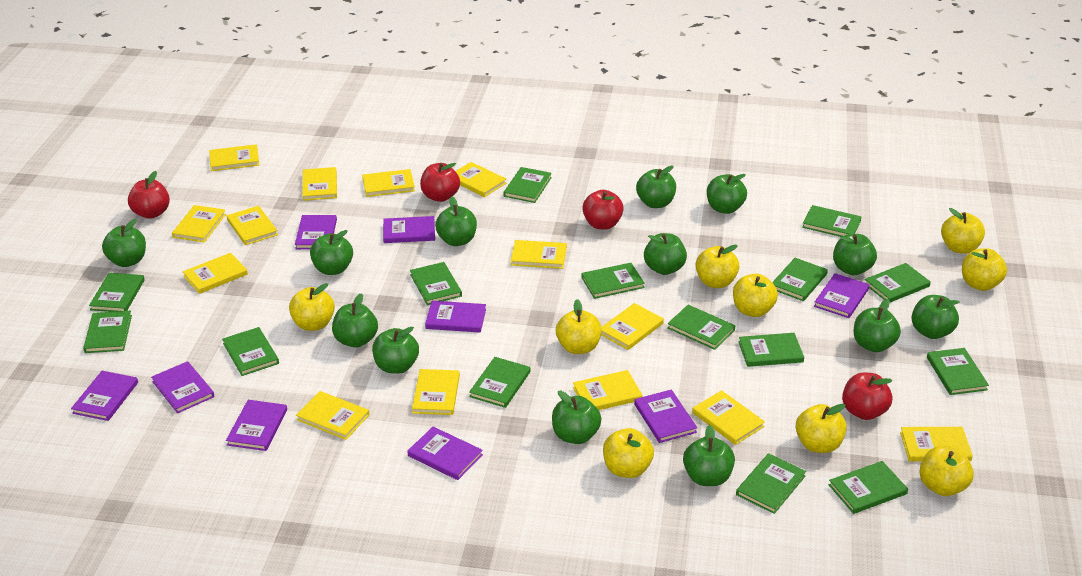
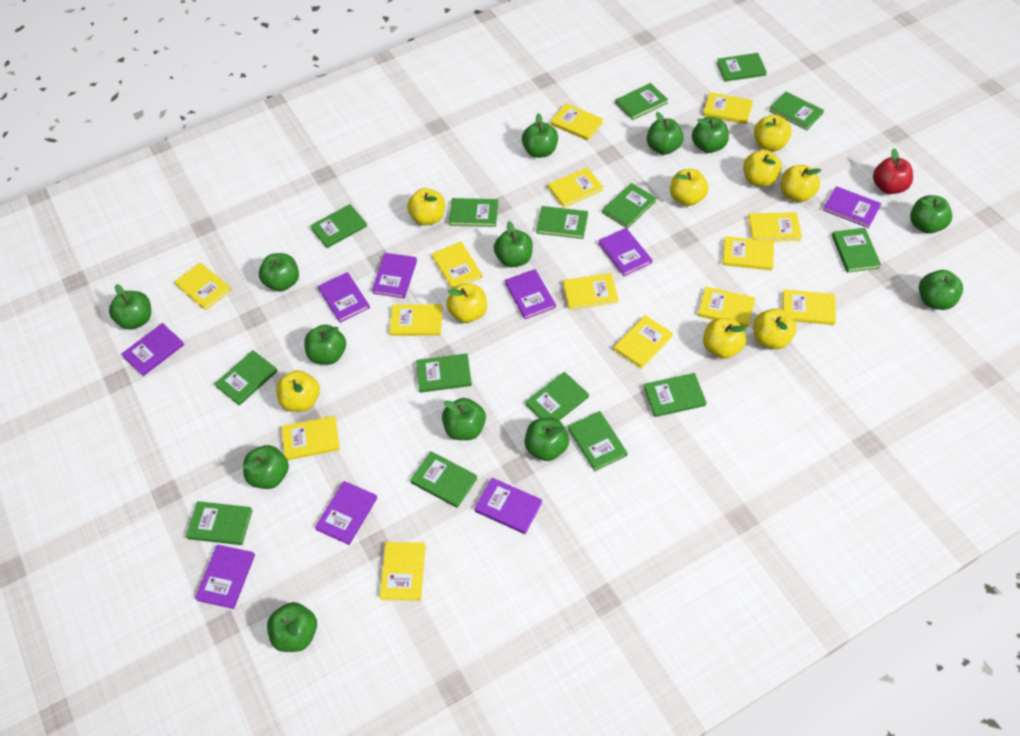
red apple: 4 -> 1

